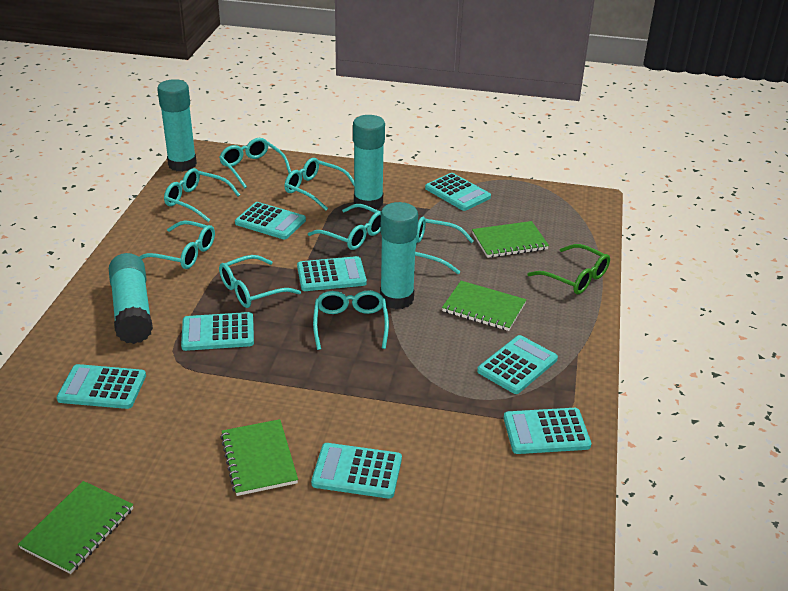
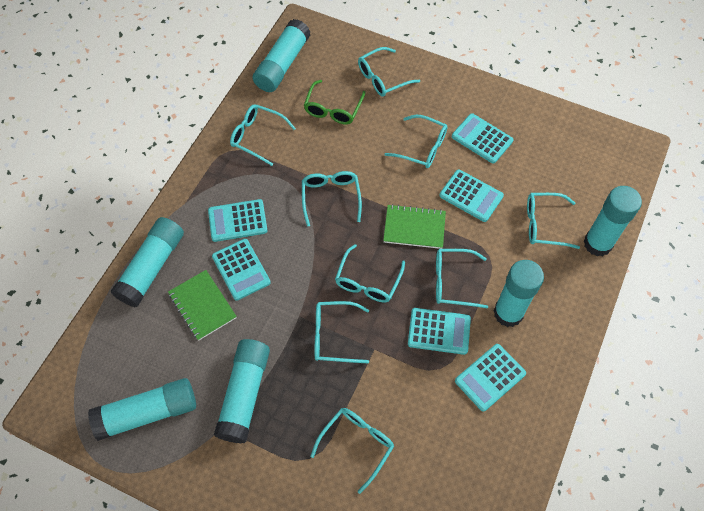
green notebook: 4 -> 2
turquoise calculator: 8 -> 6
turquoise glasses: 8 -> 9
turquoise glue stick: 4 -> 6

